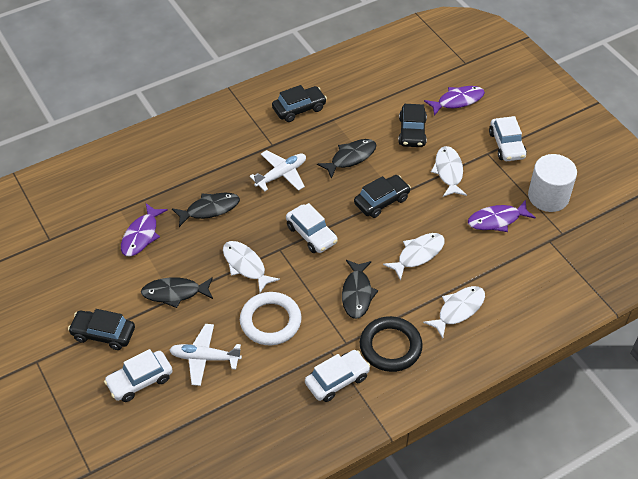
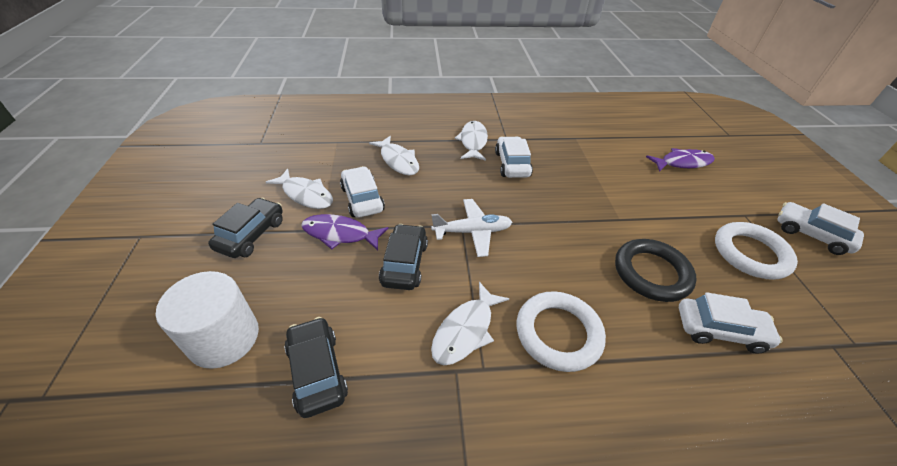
black car: 4 -> 3
black fish: 4 -> 0
purple fish: 3 -> 2
white plane: 2 -> 1
white ring: 1 -> 2

